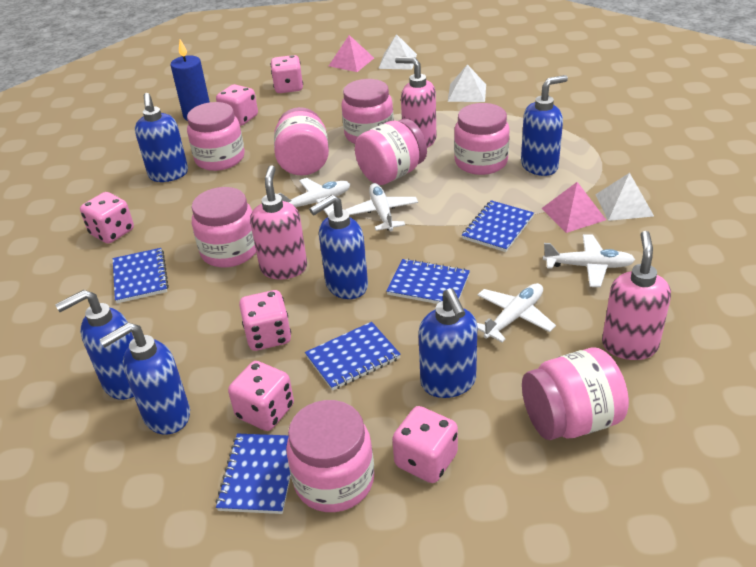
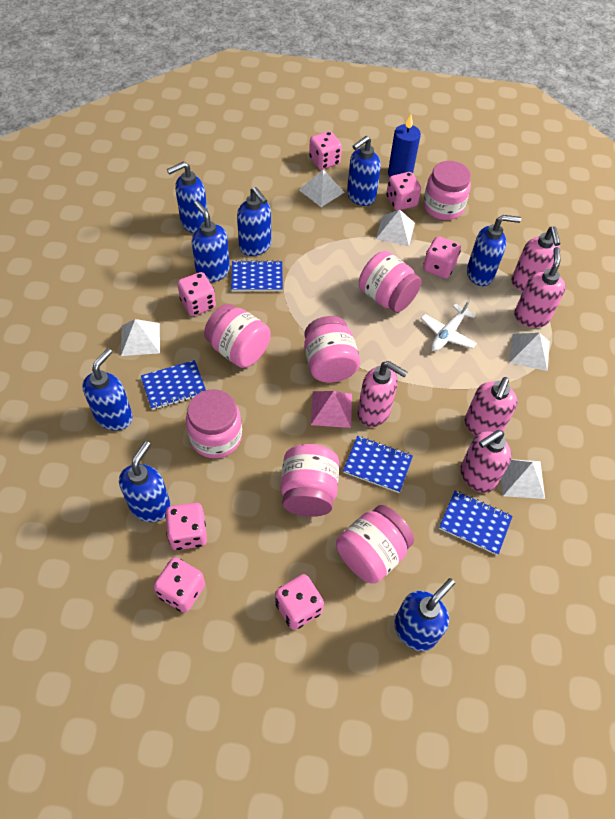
blue notebook: 5 -> 4
blue soap dispenser: 6 -> 8
pink dice: 6 -> 7
pink jar: 8 -> 7
pink pyramid: 2 -> 1
pink soap dispenser: 3 -> 5
white plane: 4 -> 1
white pyramid: 3 -> 5

